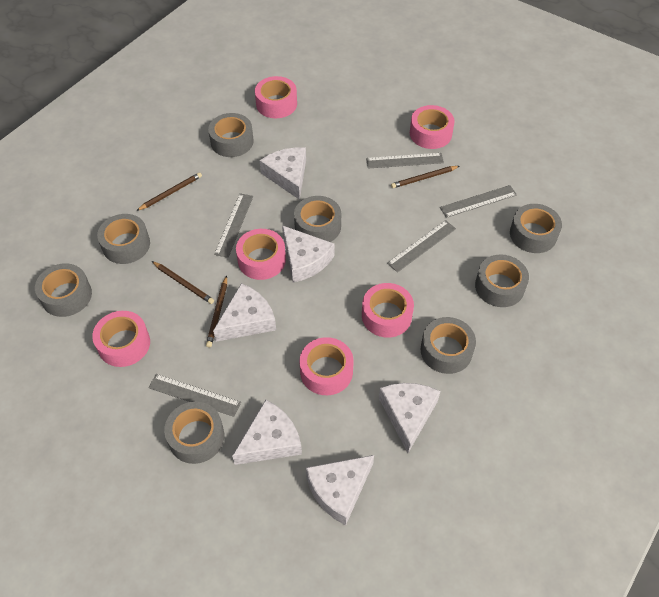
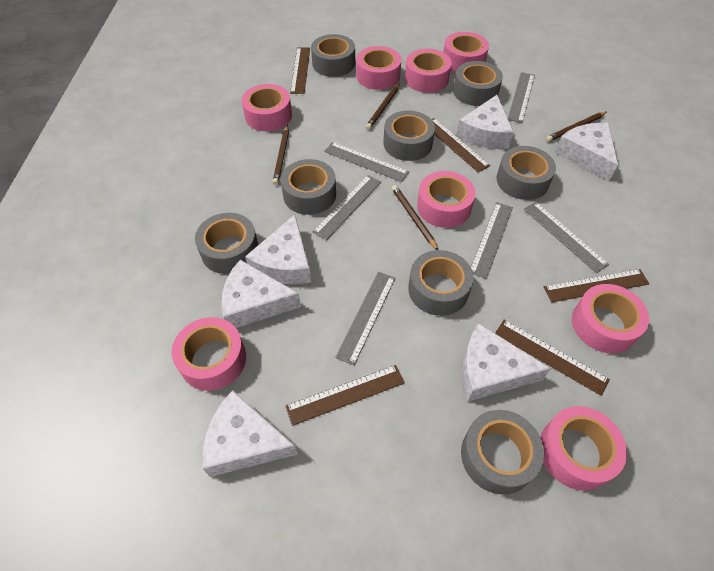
brown ruler: 0 -> 5
grey ruler: 5 -> 6
pink tape: 6 -> 8

